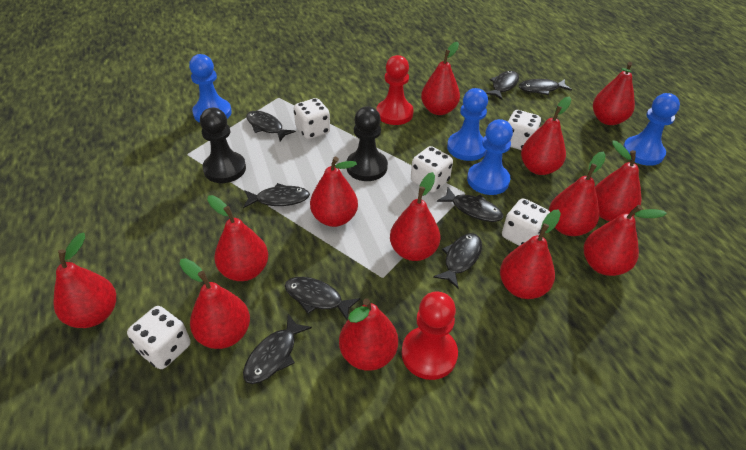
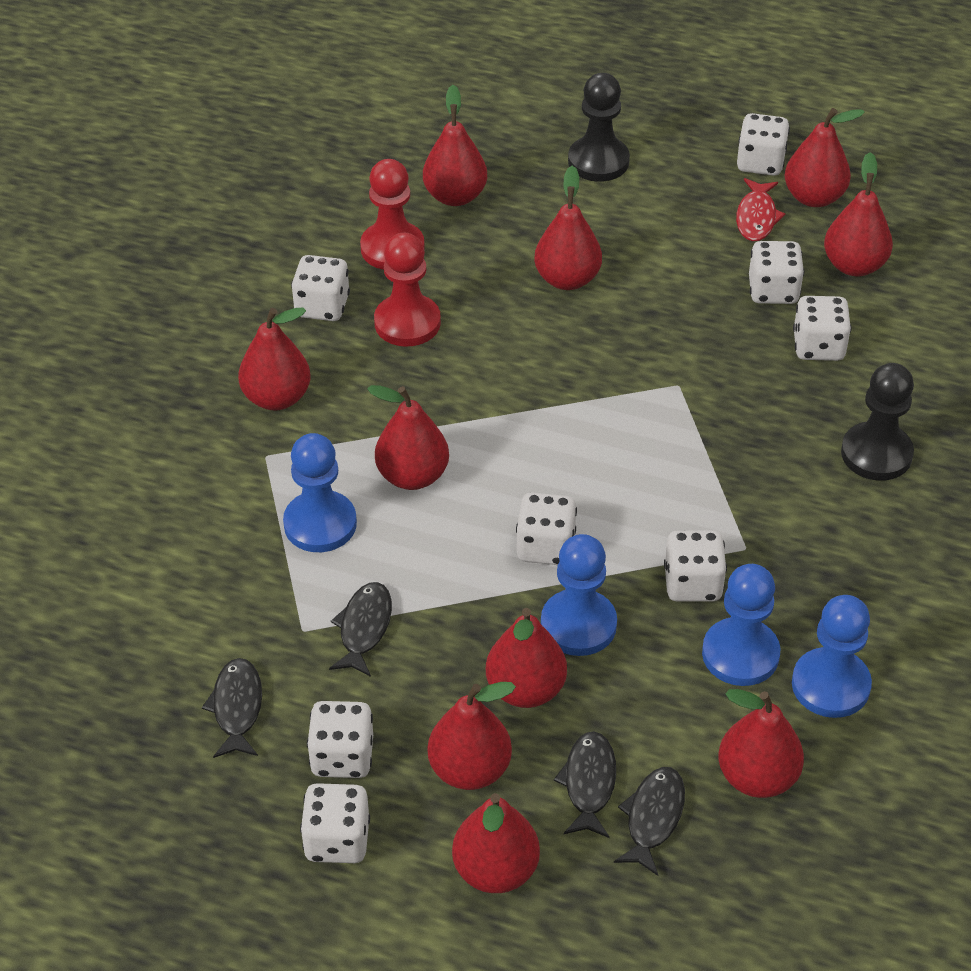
black fish: 8 -> 4
red fish: 0 -> 1
red pear: 13 -> 10
white dice: 5 -> 8

